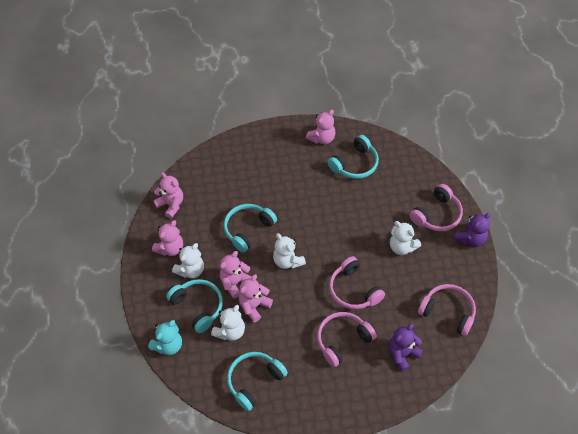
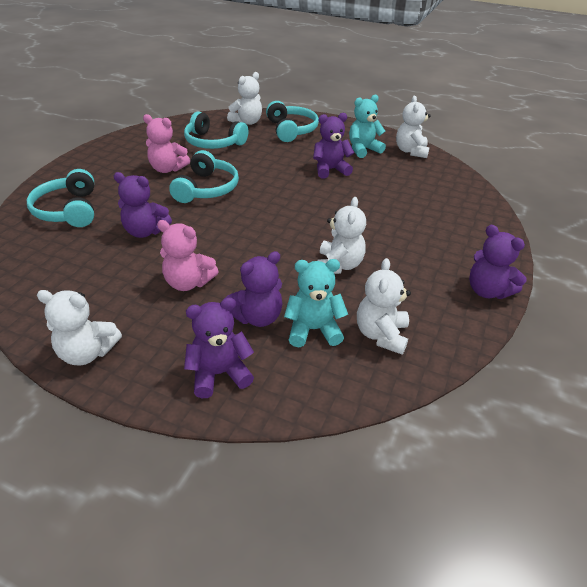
pink headphones: 4 -> 0
pink teddy bear: 5 -> 2
purple teddy bear: 2 -> 5
turquoise teddy bear: 1 -> 2
white teddy bear: 4 -> 5

